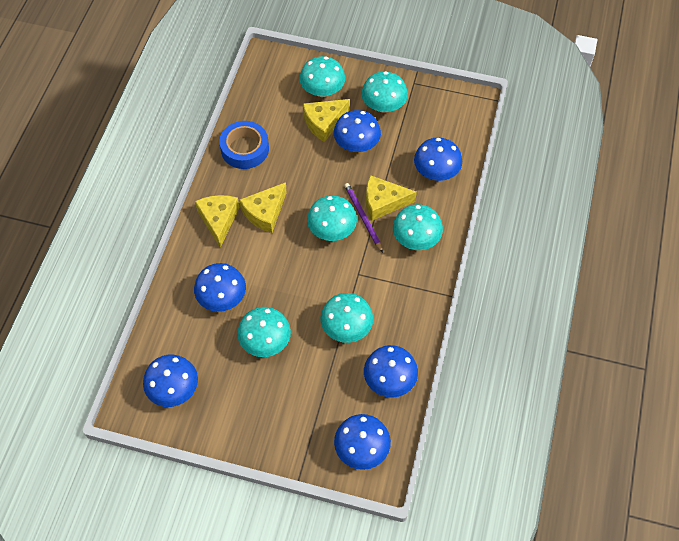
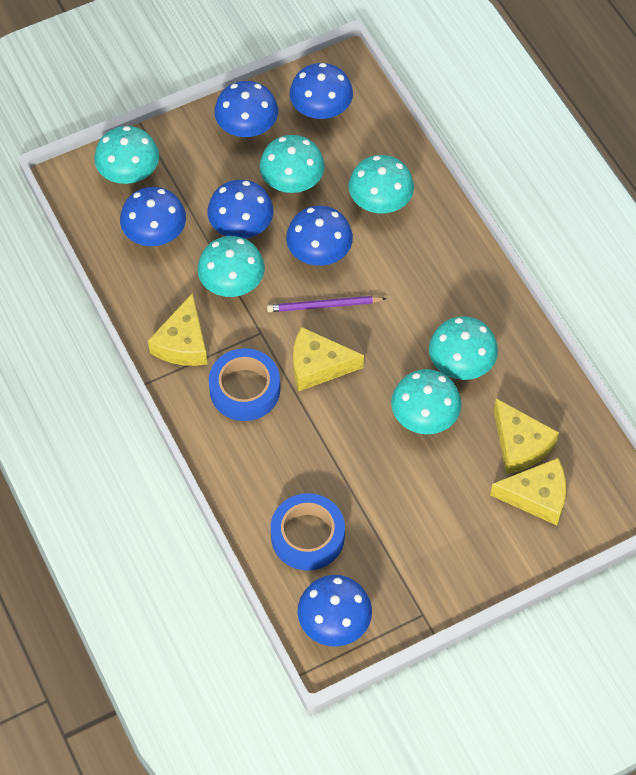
blue tape: 1 -> 2

